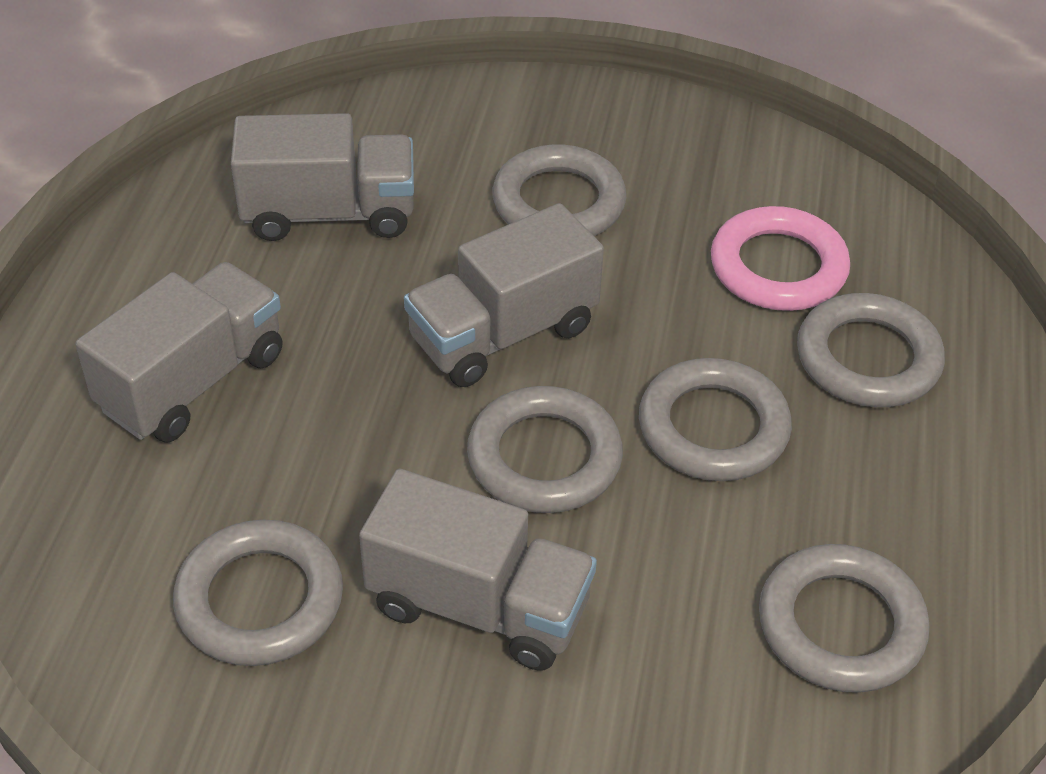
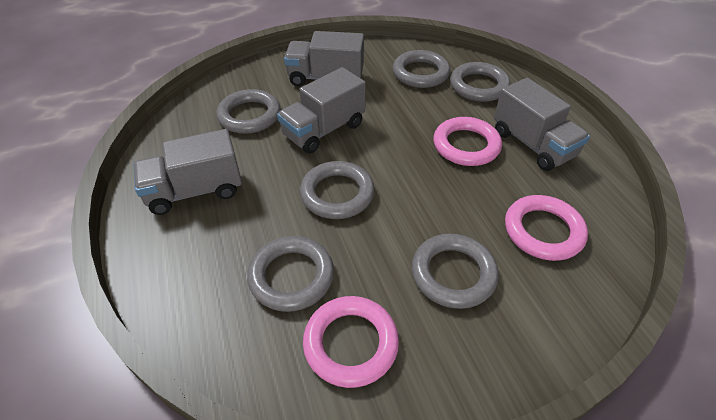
pink ring: 1 -> 3

